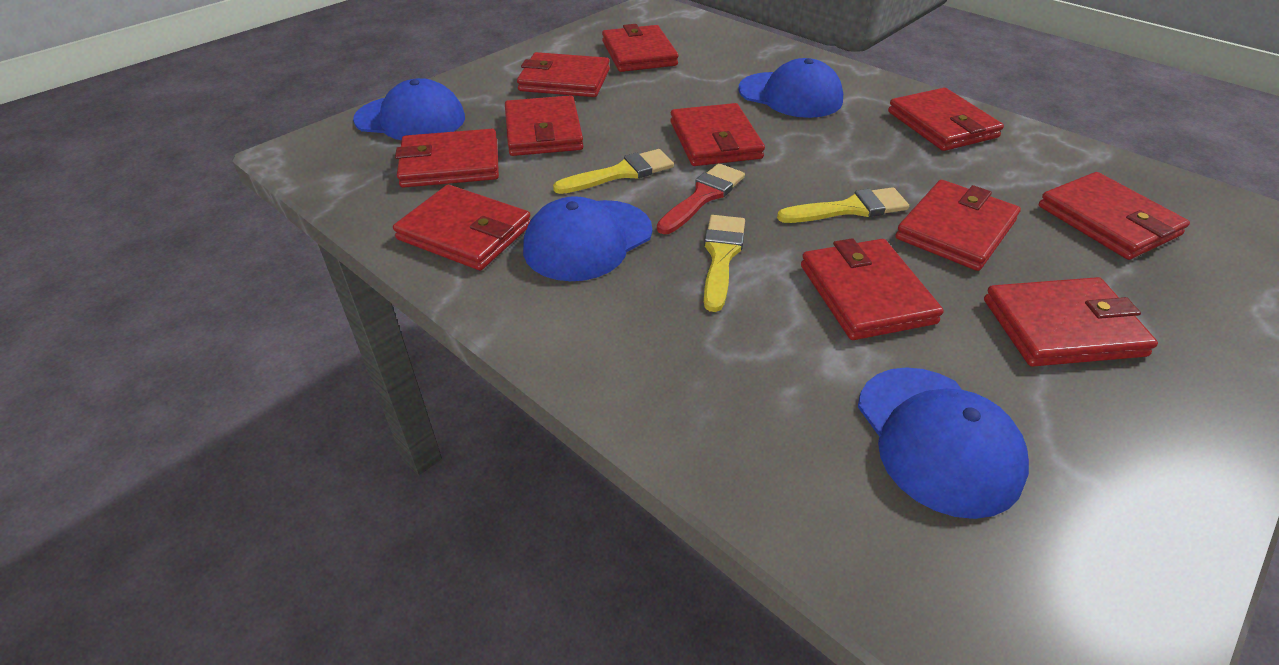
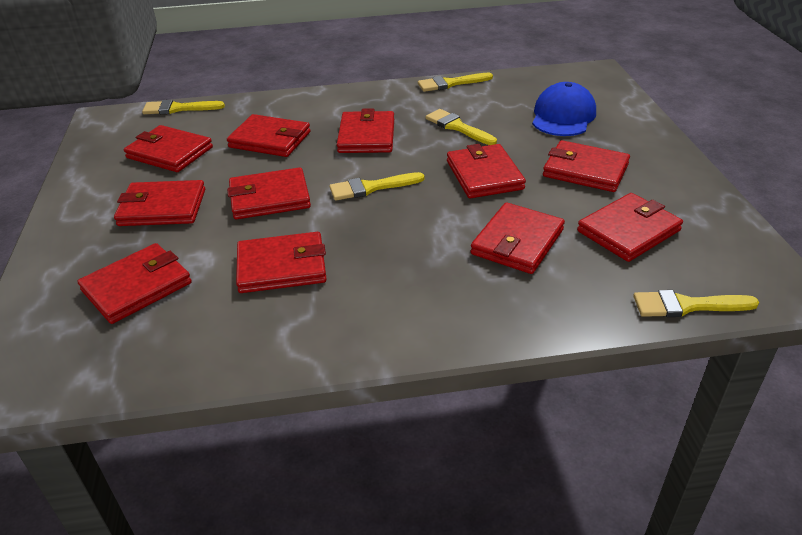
blue cap: 4 -> 1
red brush: 1 -> 0
yellow brush: 3 -> 5

